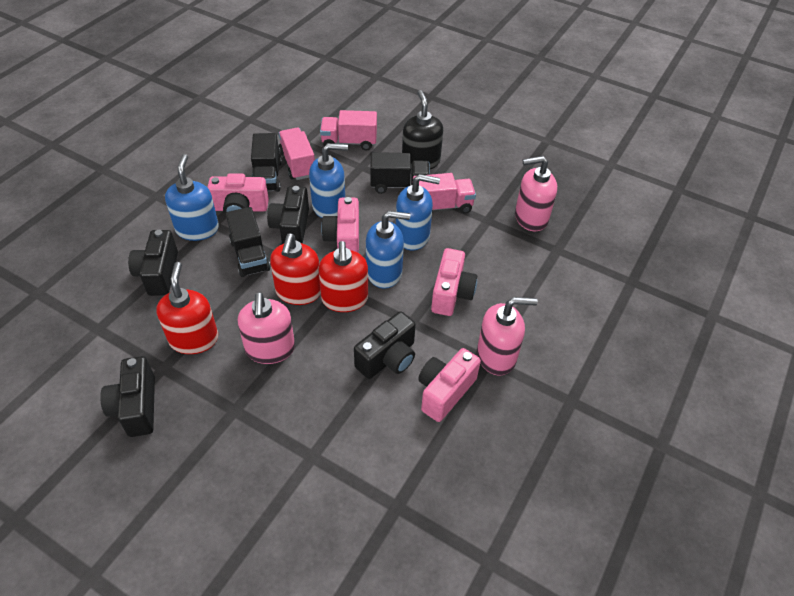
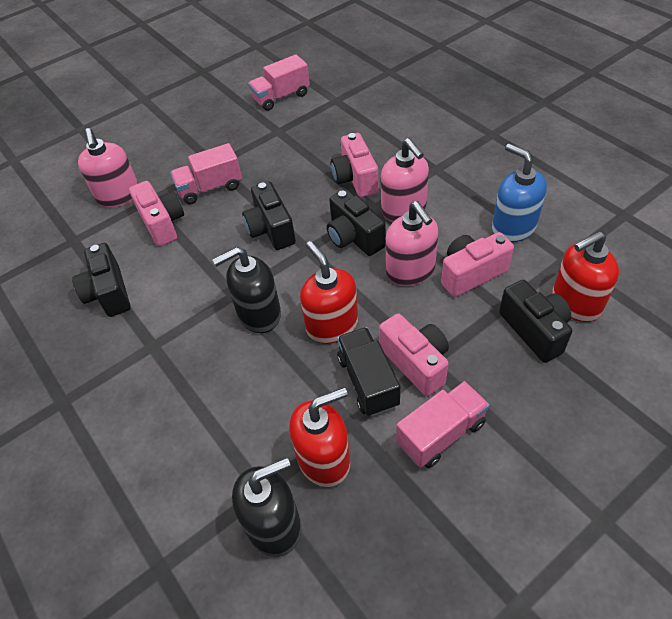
black soap dispenser: 1 -> 2
black truck: 3 -> 1
blue soap dispenser: 4 -> 1

